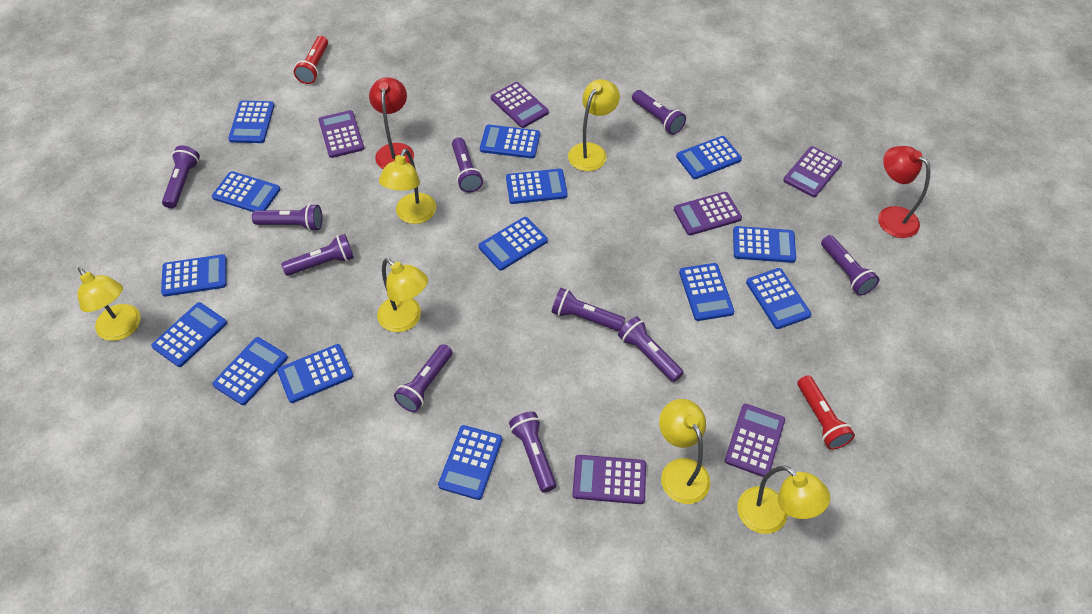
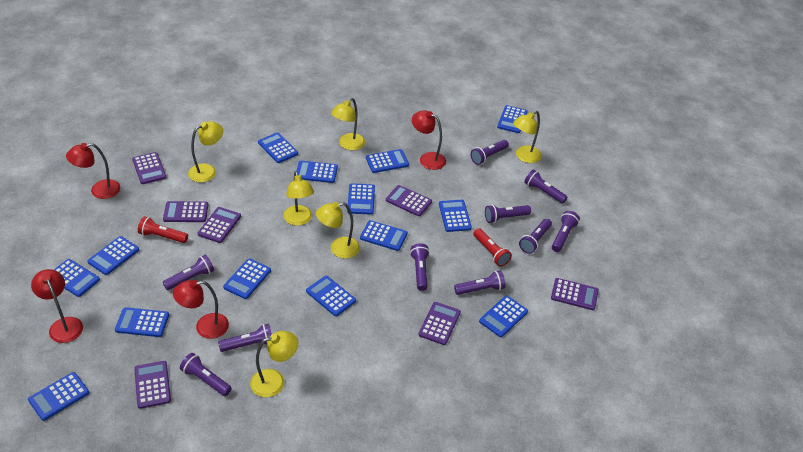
purple calculator: 6 -> 7
red lamp: 2 -> 4

